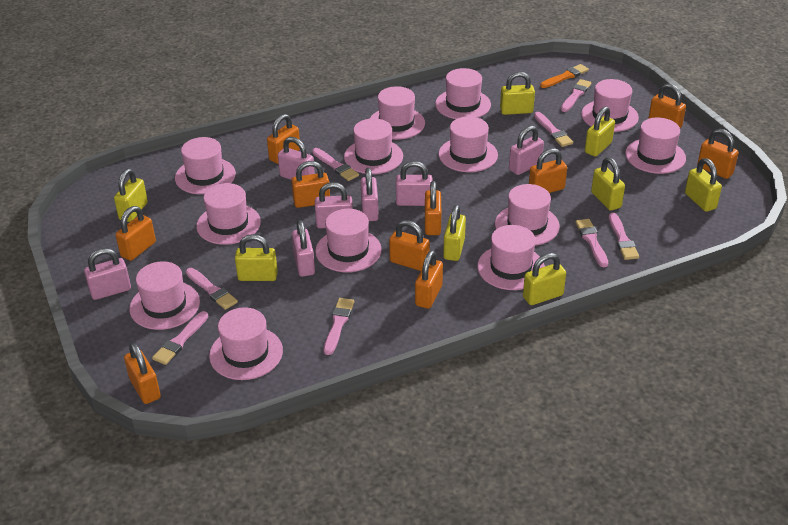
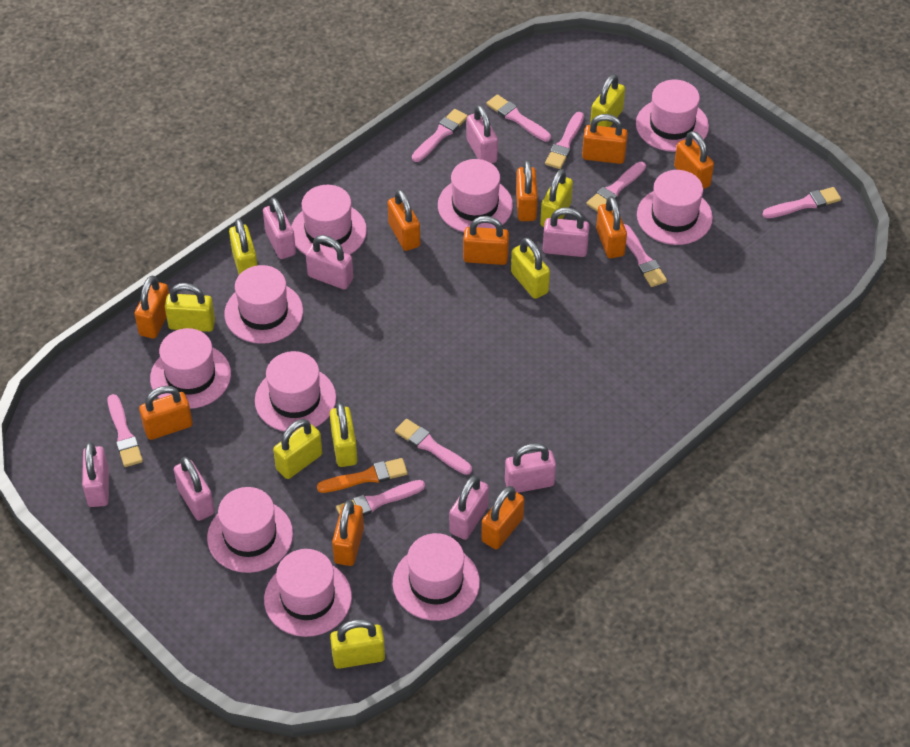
pink brush: 8 -> 9
pink hat: 13 -> 10
pink padlock: 7 -> 8

